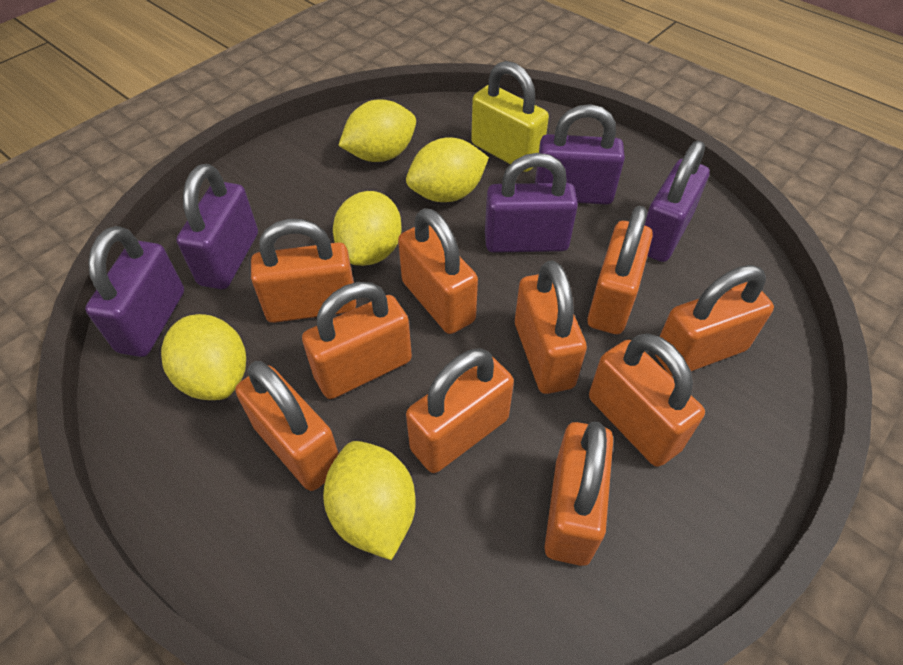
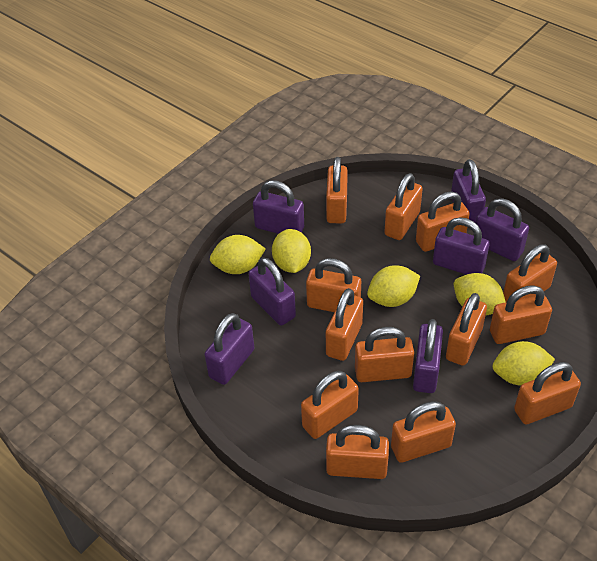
orange padlock: 10 -> 13
purple padlock: 5 -> 7
yellow padlock: 1 -> 0

